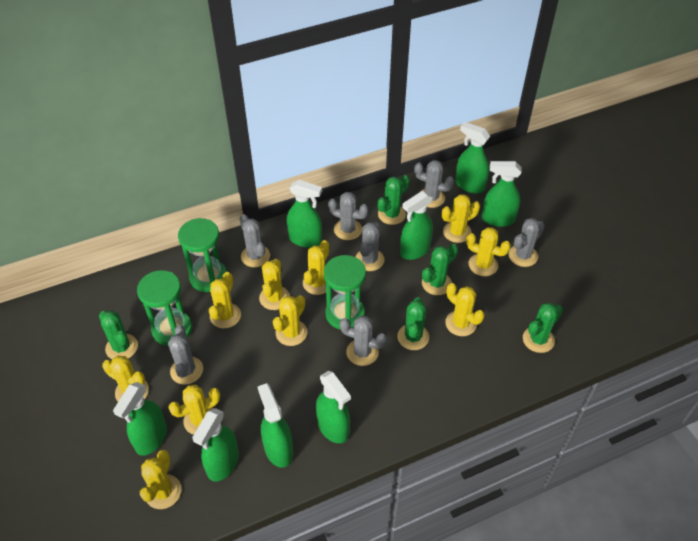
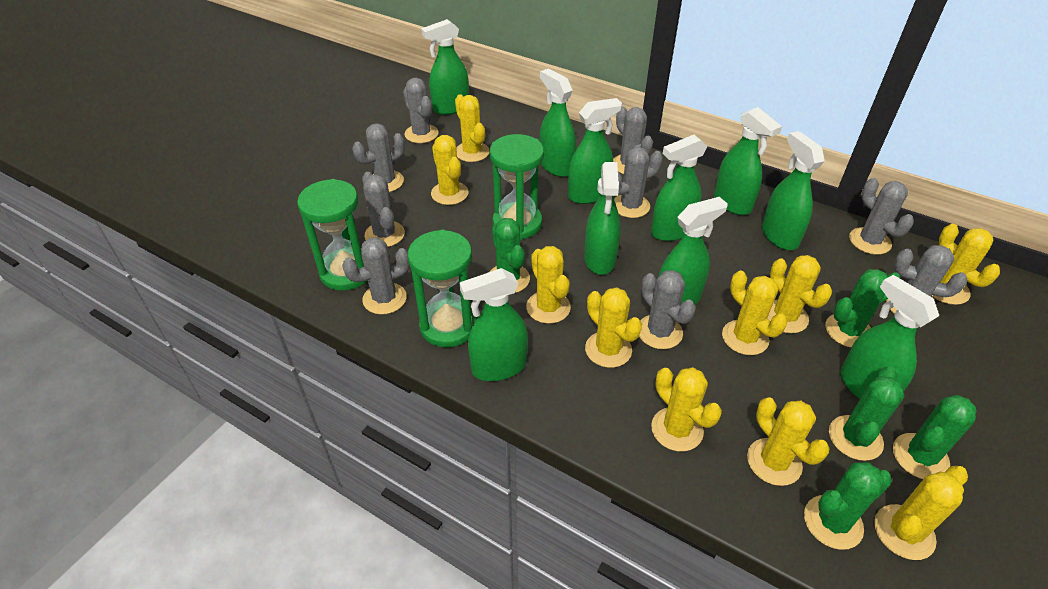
green spray bottle: 8 -> 10
grey cactus: 7 -> 9

